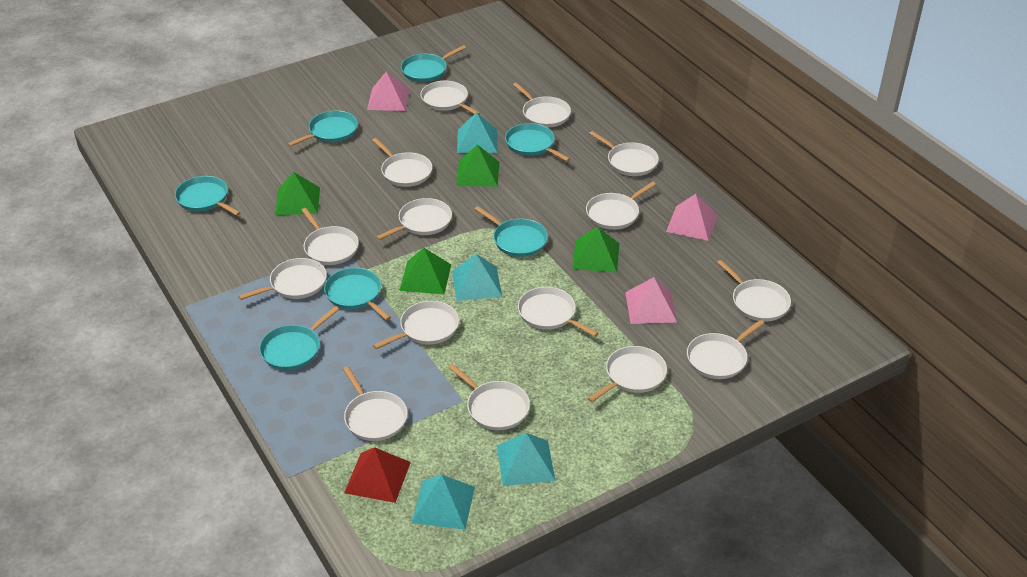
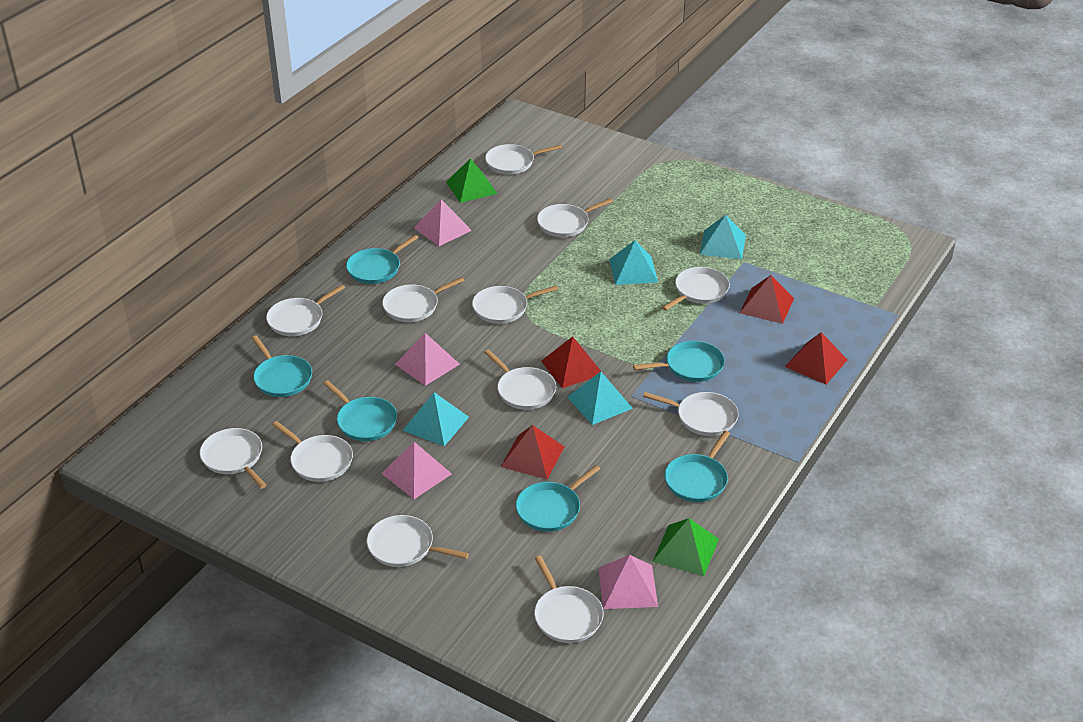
green pyramid: 4 -> 2
pink pyramid: 3 -> 4
red pyramid: 1 -> 4
turquoise pan: 7 -> 6
white pan: 15 -> 12

